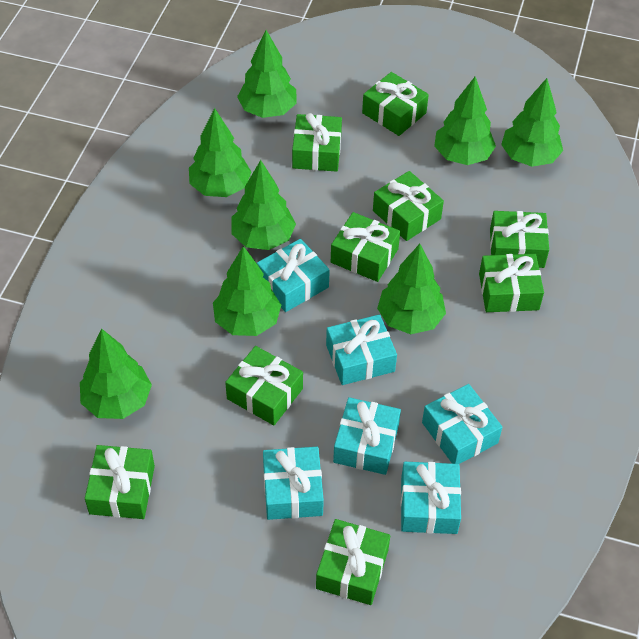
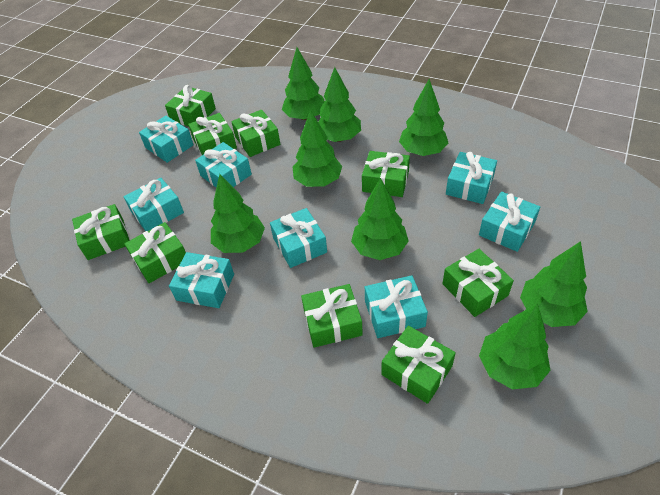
turquoise gift: 6 -> 8

